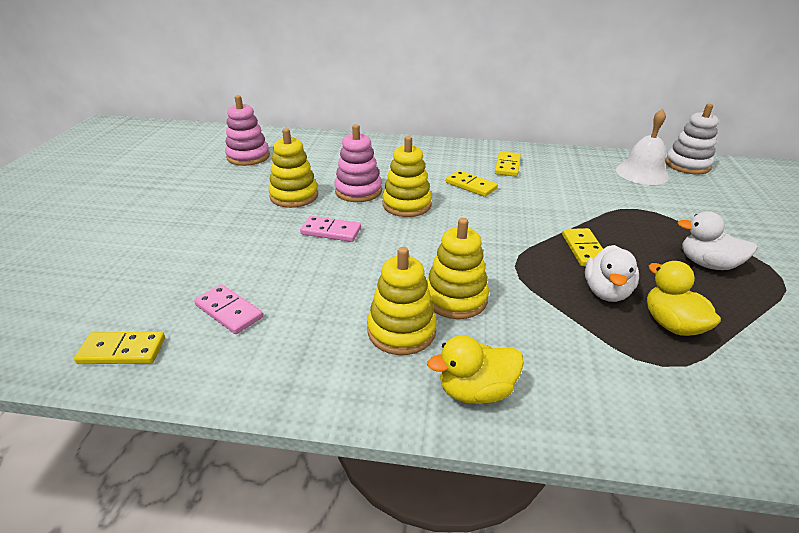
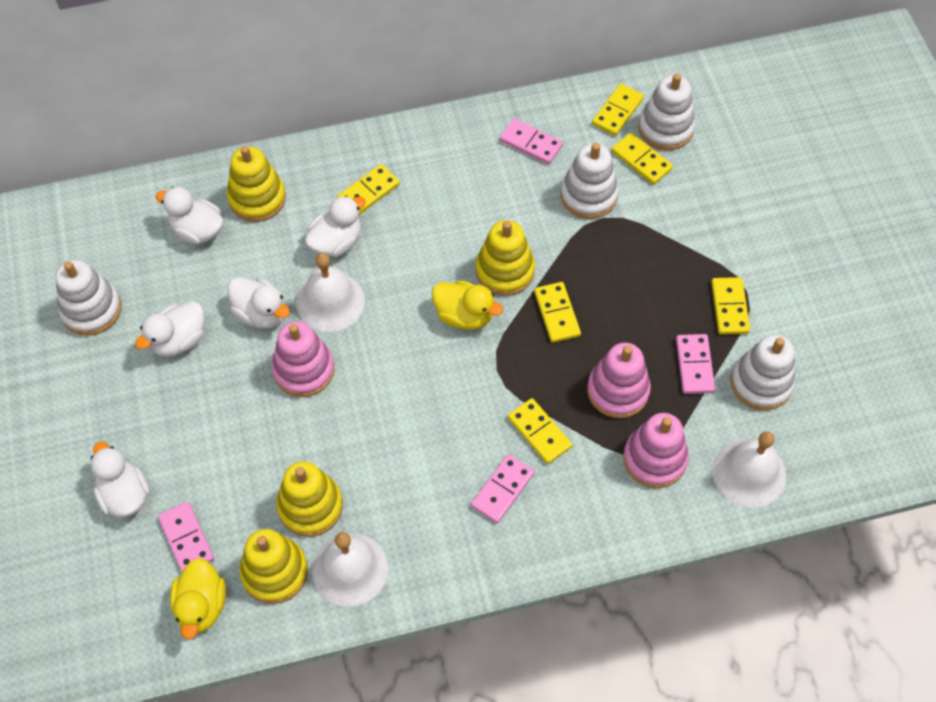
pink domino: 2 -> 4
pink stacking toy: 2 -> 3
white bell: 1 -> 3
white duck: 2 -> 5
white stacking toy: 1 -> 4
yellow domino: 4 -> 6

